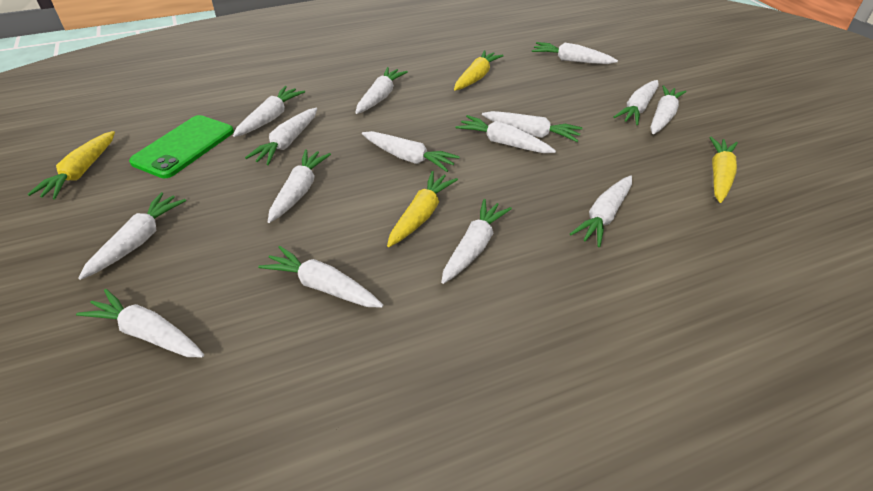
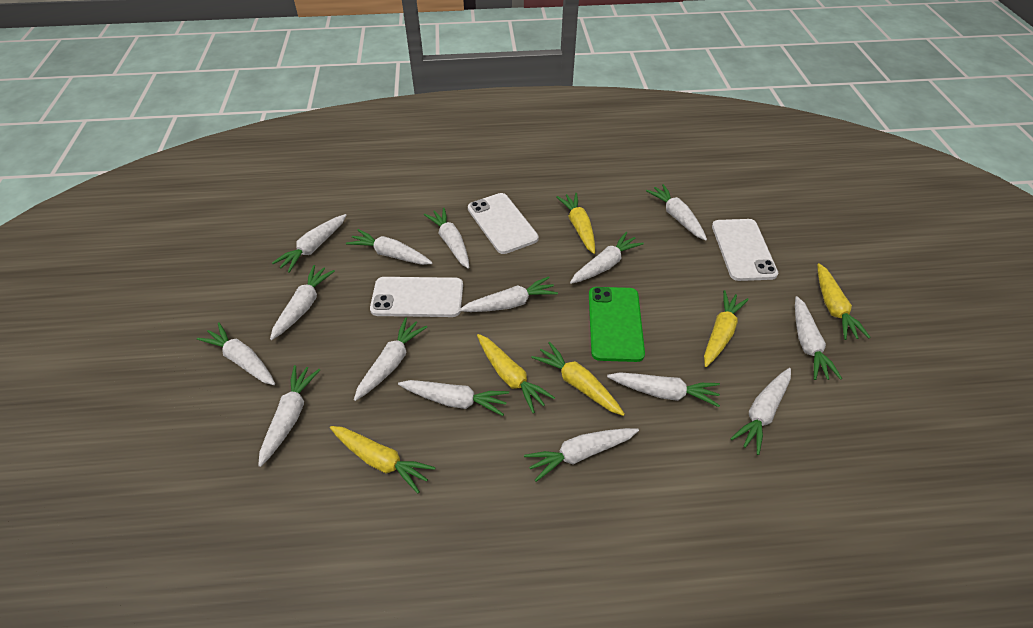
white phone: 0 -> 3
yellow carrot: 4 -> 6

